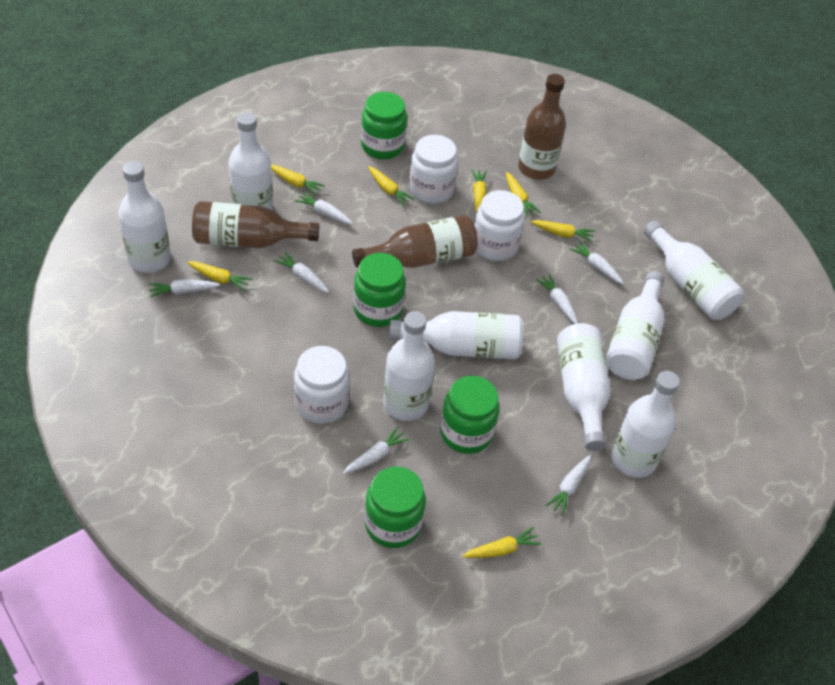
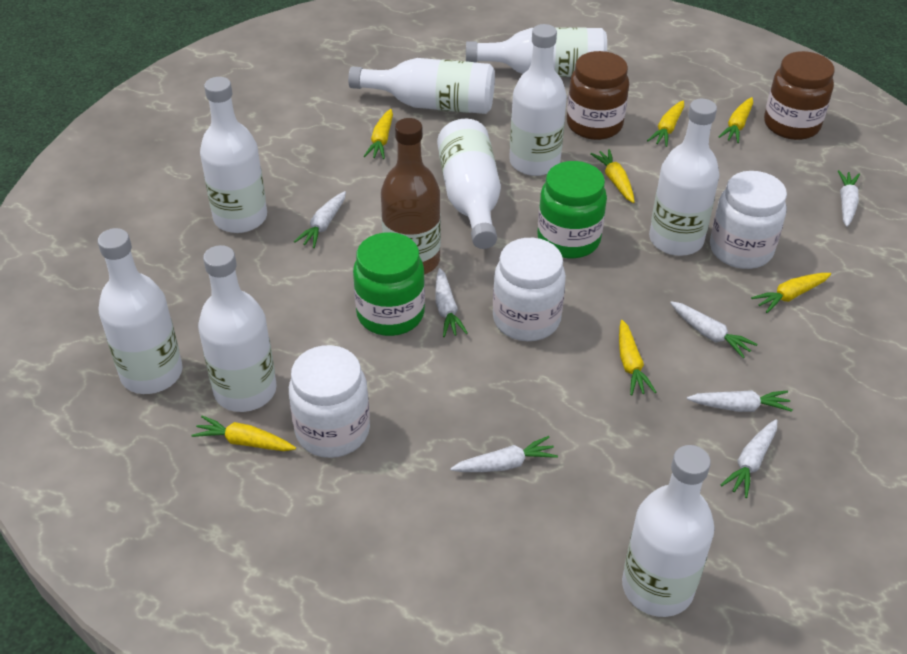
brown bottle: 3 -> 1
brown jar: 0 -> 2
green jar: 4 -> 2
white bottle: 8 -> 9

